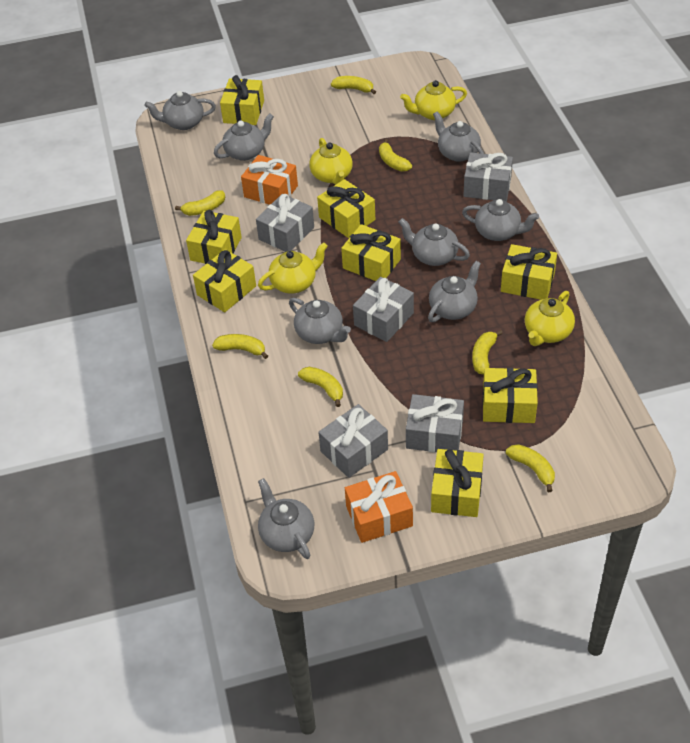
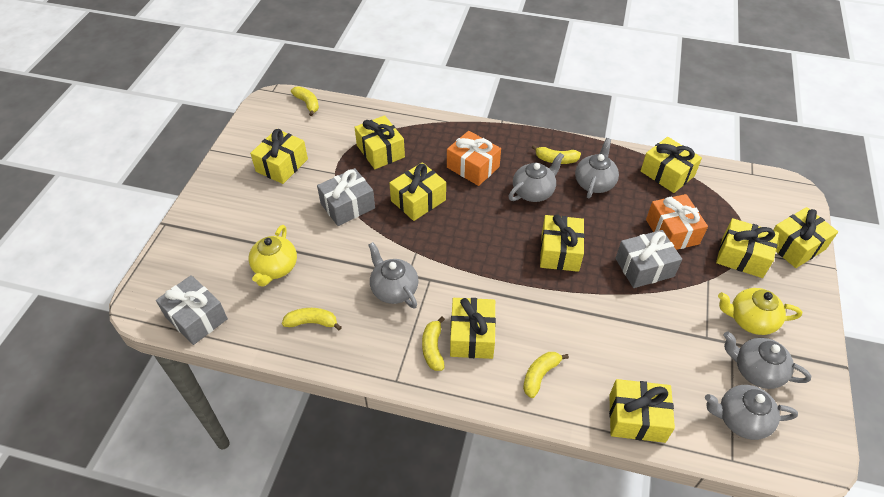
grey gift: 5 -> 3
grey teapot: 8 -> 5
yellow banana: 7 -> 5
yellow gift: 8 -> 9
yellow teapot: 4 -> 2

